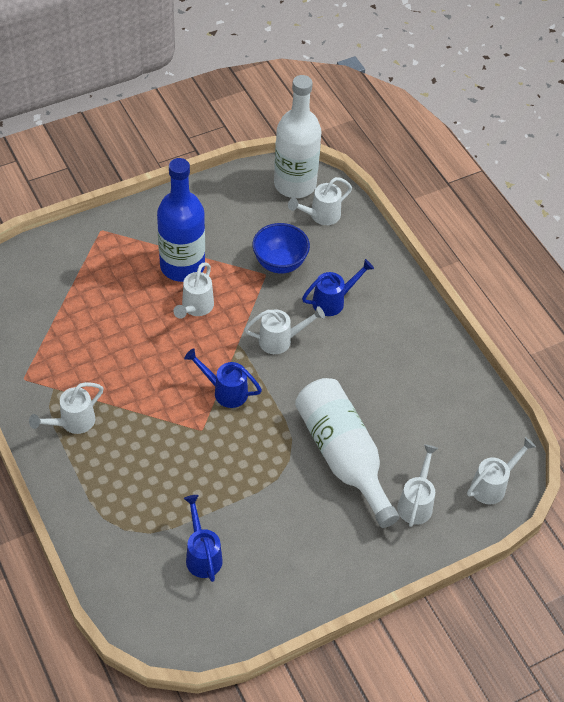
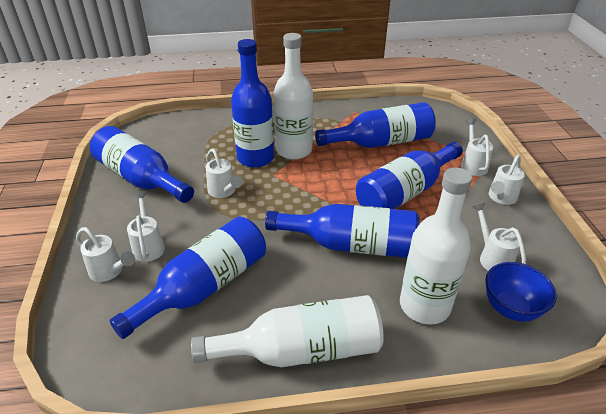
blue bottle: 1 -> 6
blue watering can: 3 -> 0
white bottle: 2 -> 3

